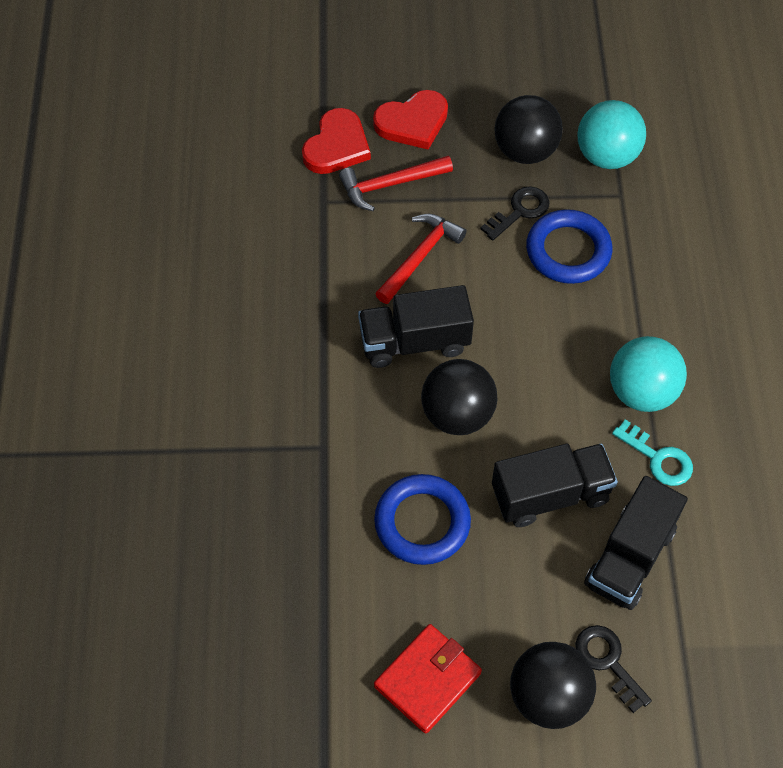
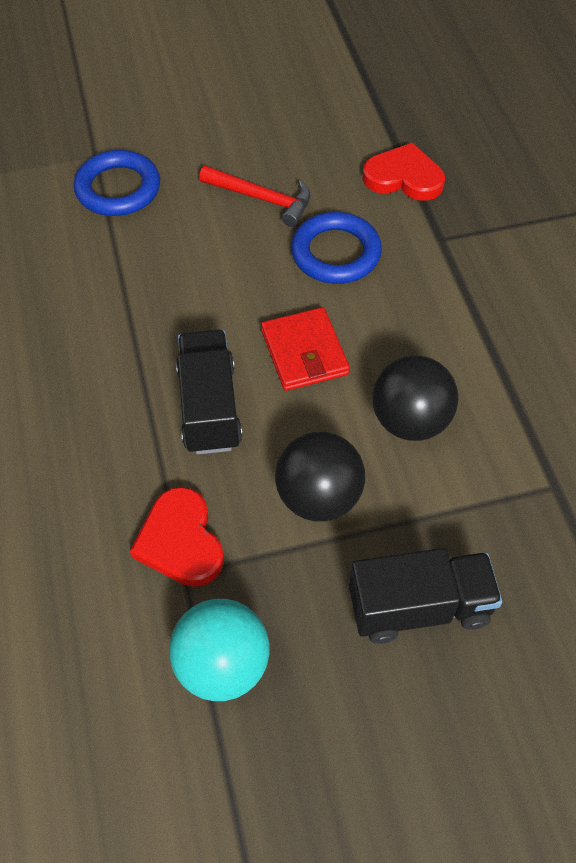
black ball: 3 -> 2
black key: 2 -> 0
black truck: 3 -> 2
red hammer: 2 -> 1
turquoise ball: 2 -> 1
turquoise key: 1 -> 0

